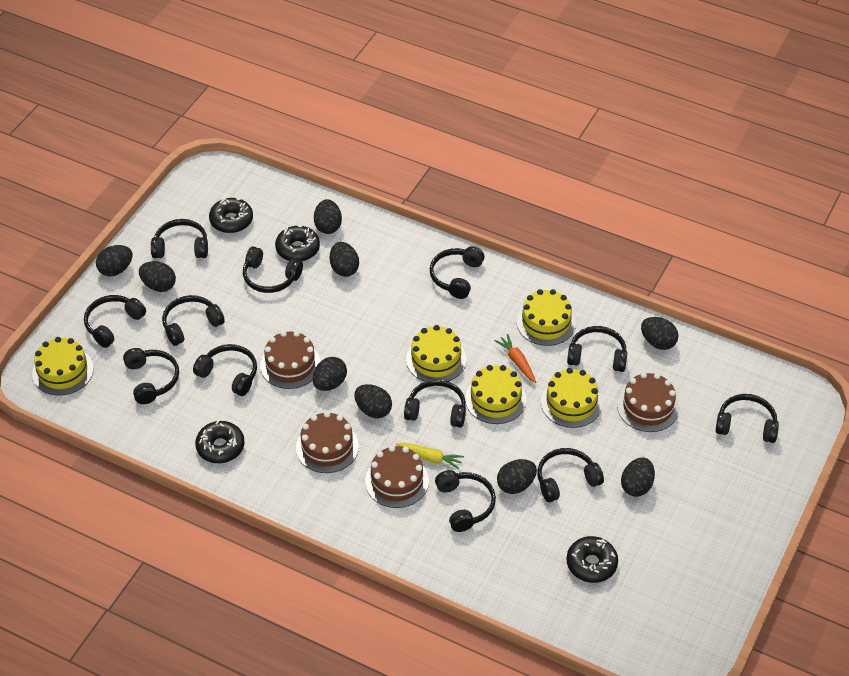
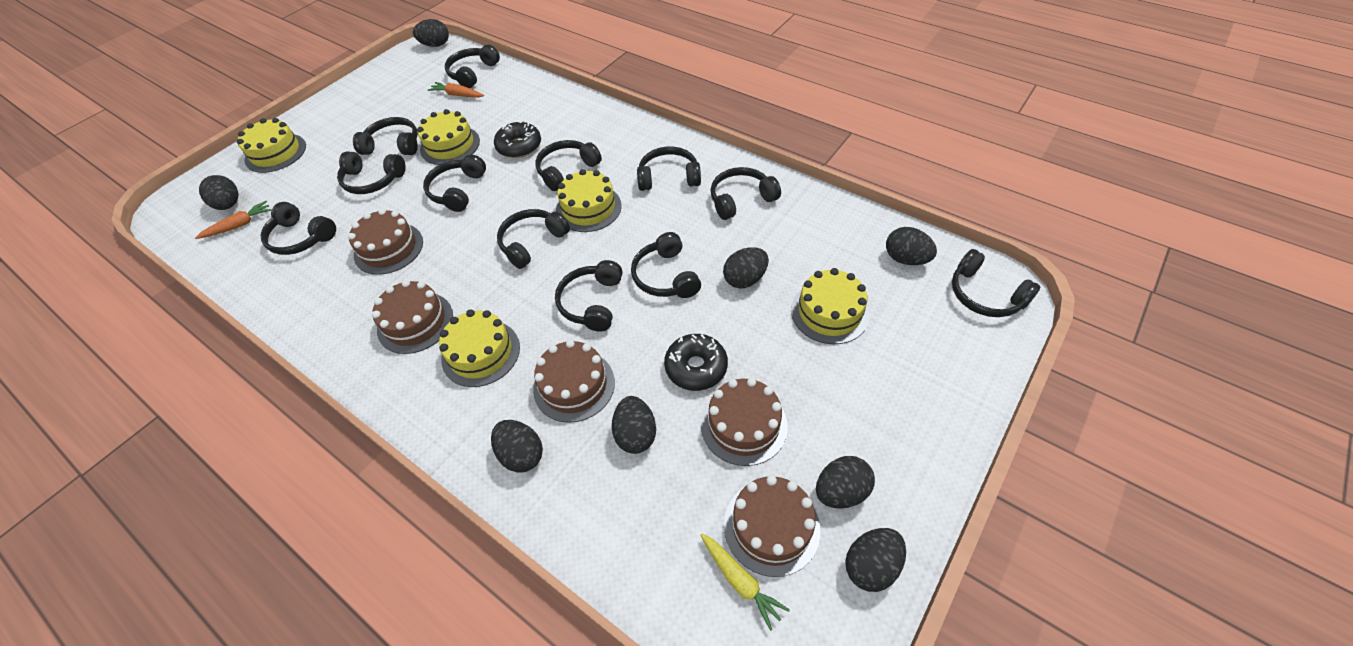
black donut: 4 -> 2
black egg: 9 -> 8
brown cake: 4 -> 5
orange carrot: 1 -> 2

